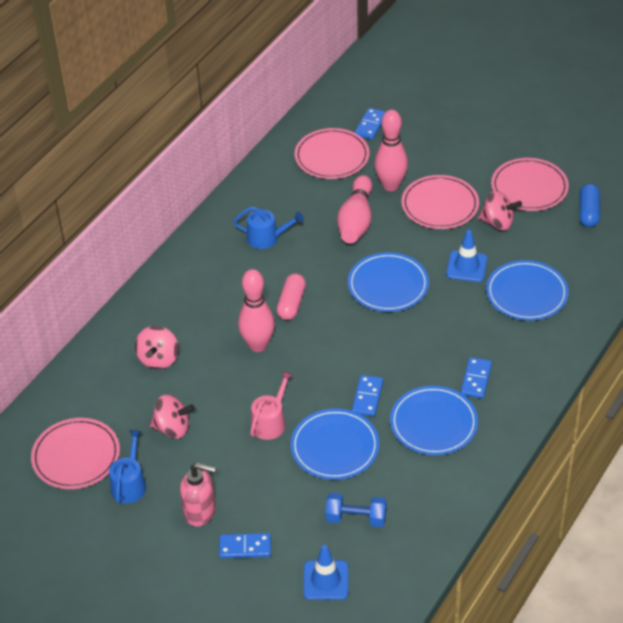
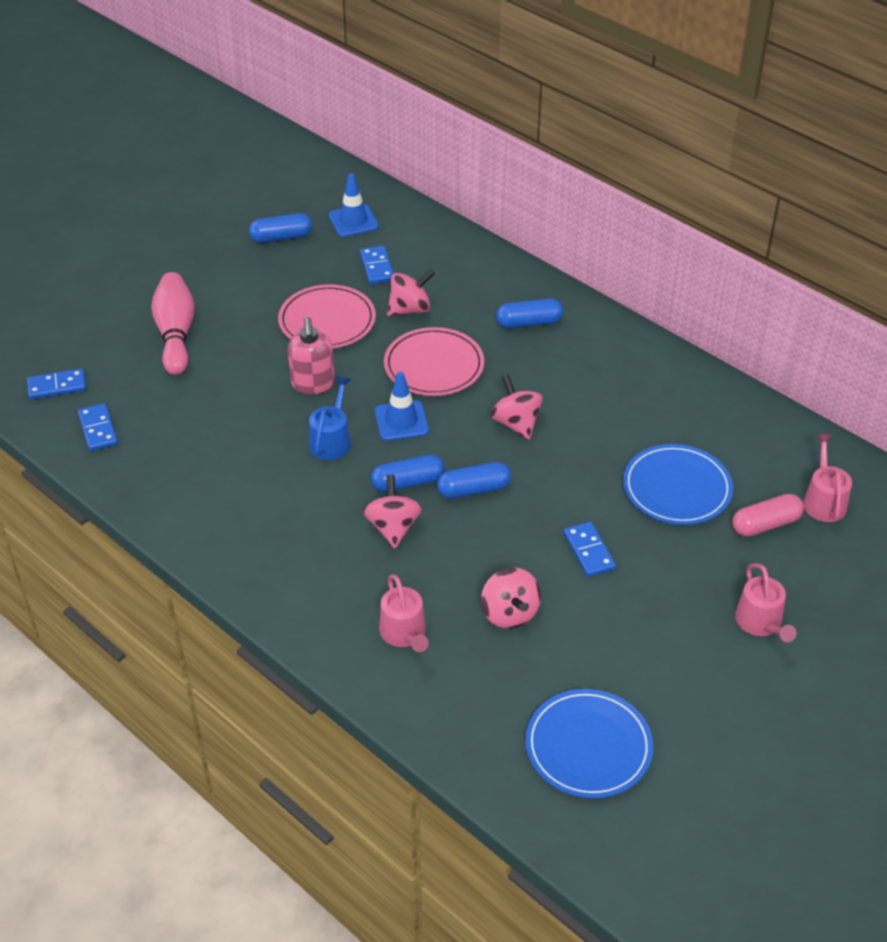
blue capsule: 1 -> 4
blue dumbbell: 1 -> 0
blue plate: 4 -> 2
blue watering can: 2 -> 1
pink bowling pin: 3 -> 1
pink plate: 4 -> 2
pink spinning top: 3 -> 4
pink watering can: 1 -> 3

